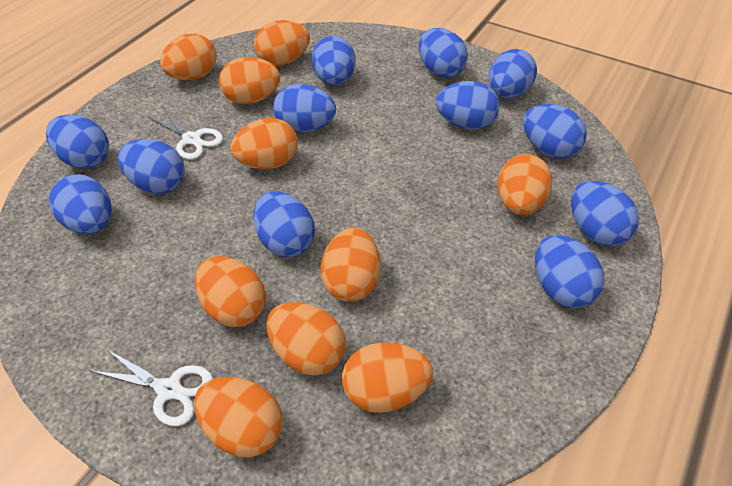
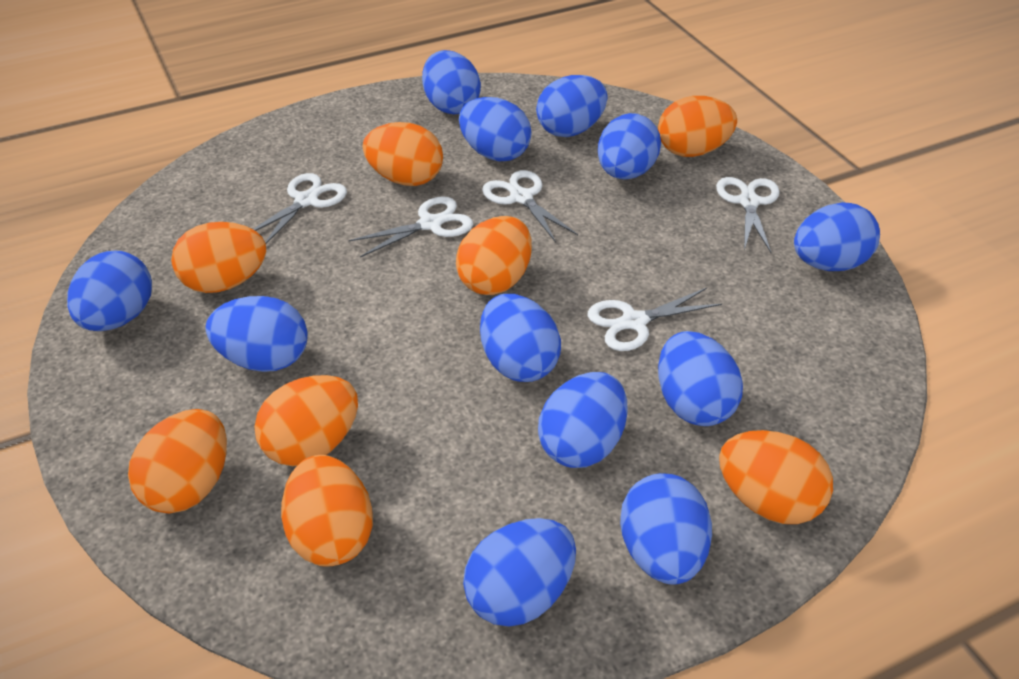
orange egg: 10 -> 8
white scissors: 2 -> 5

